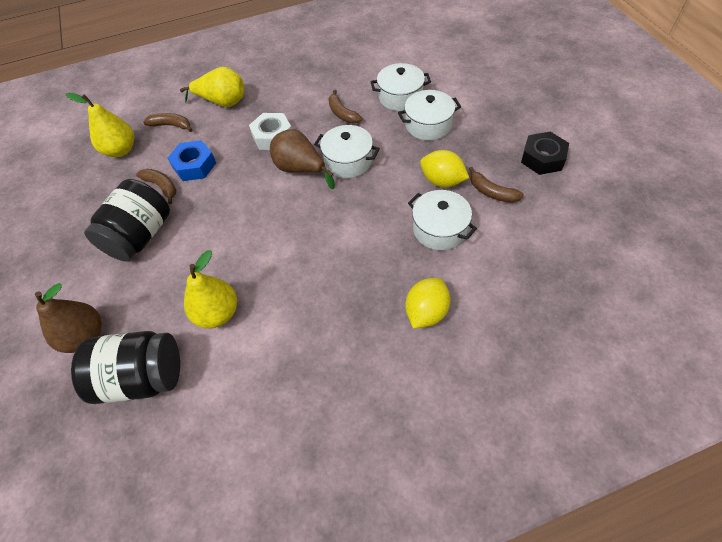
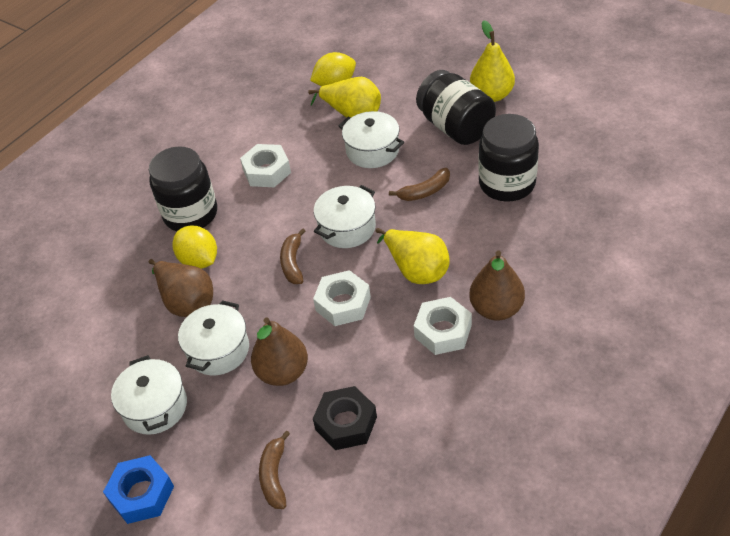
black jar: 2 -> 3
brown banana: 4 -> 3
brown pear: 2 -> 3
white nut: 1 -> 3

